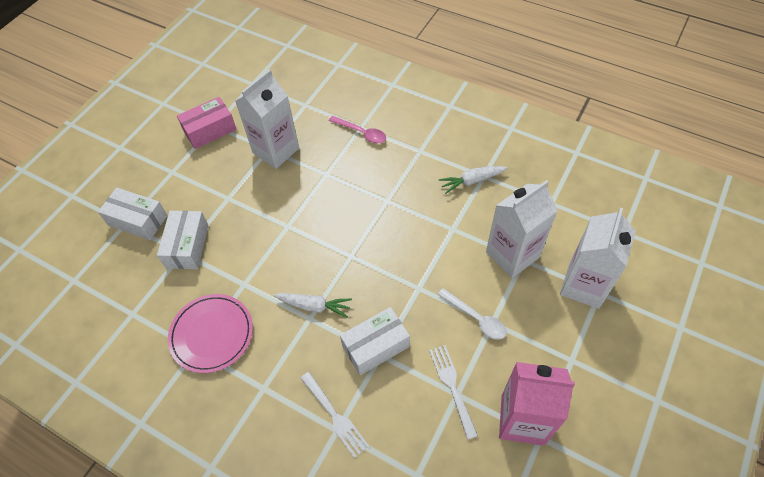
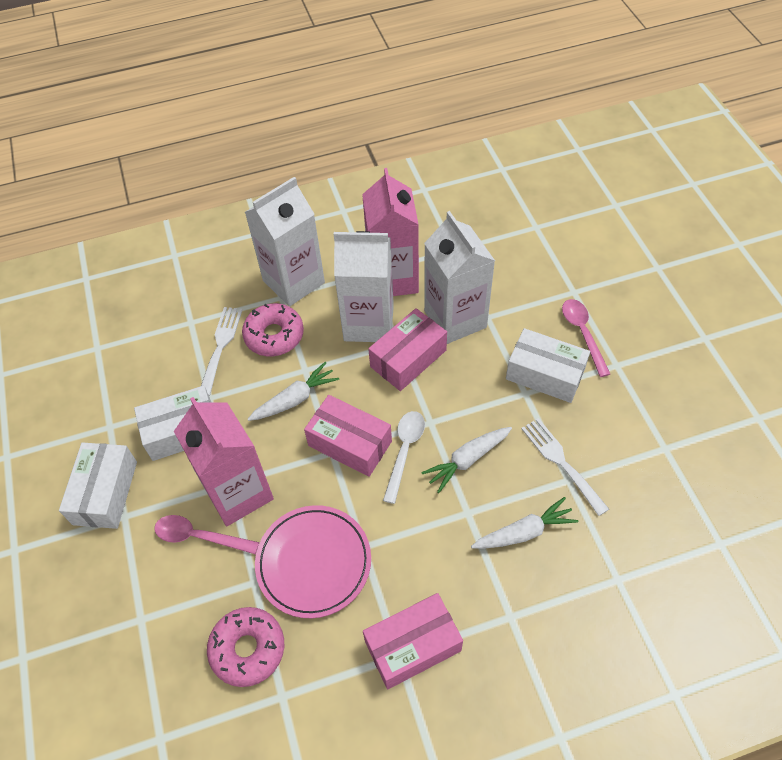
pink box: 1 -> 3
pink carton: 1 -> 2
pink donut: 0 -> 2
pink spoon: 1 -> 2
white carrot: 2 -> 3

